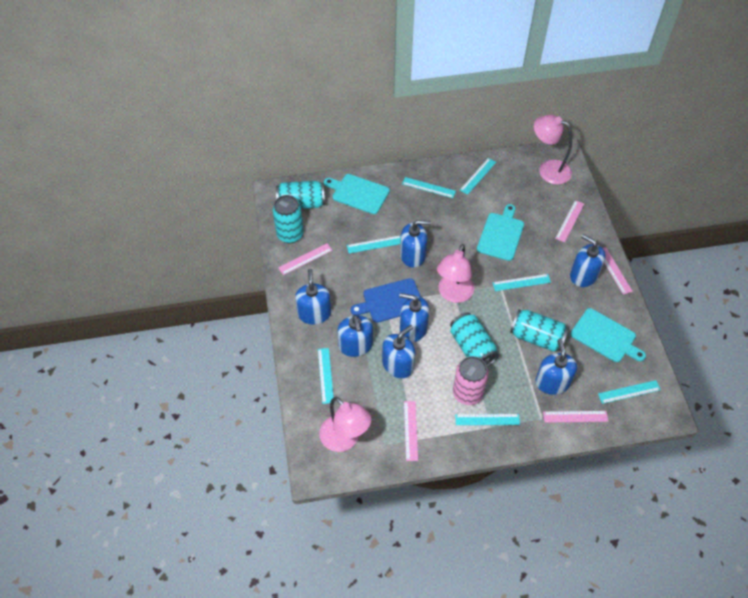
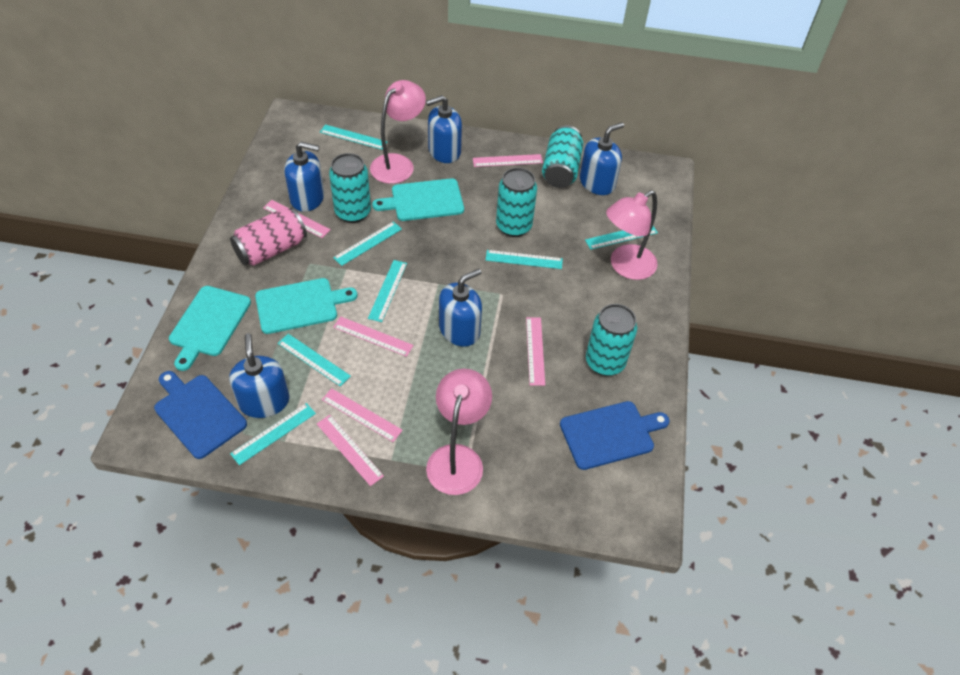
blue cutting board: 1 -> 2
blue soap dispenser: 7 -> 5
pink ruler: 5 -> 6

